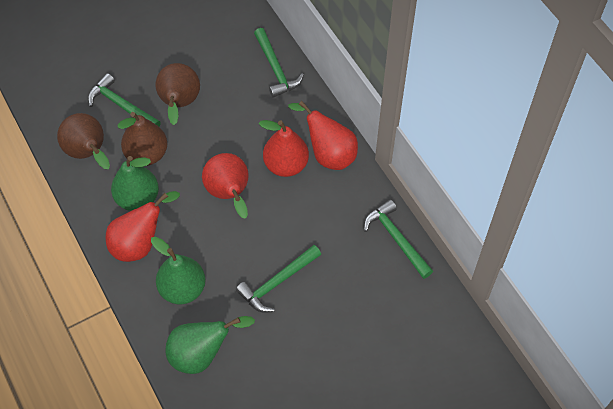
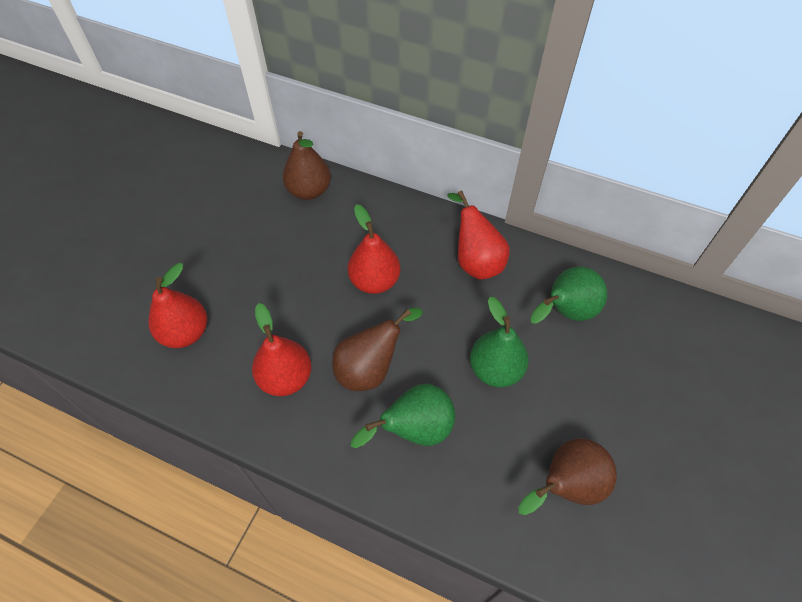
green hammer: 4 -> 0

